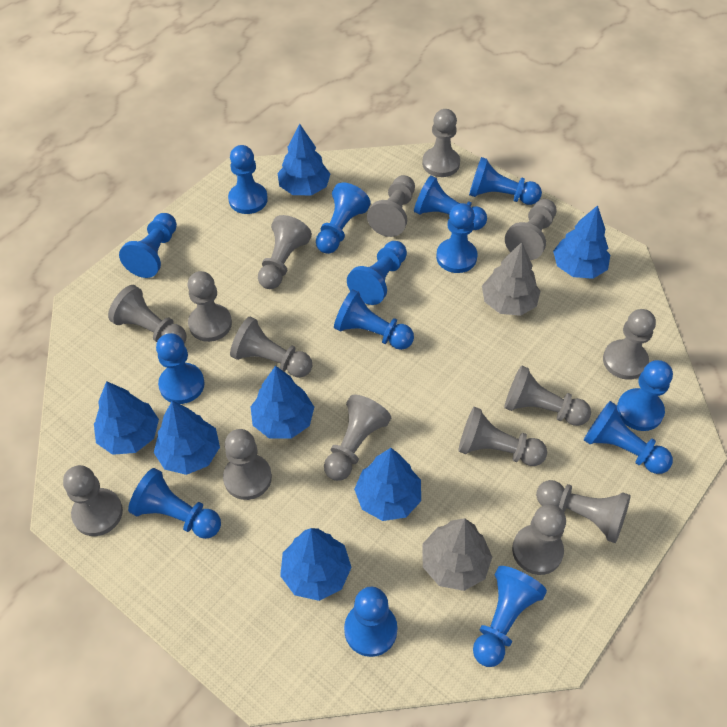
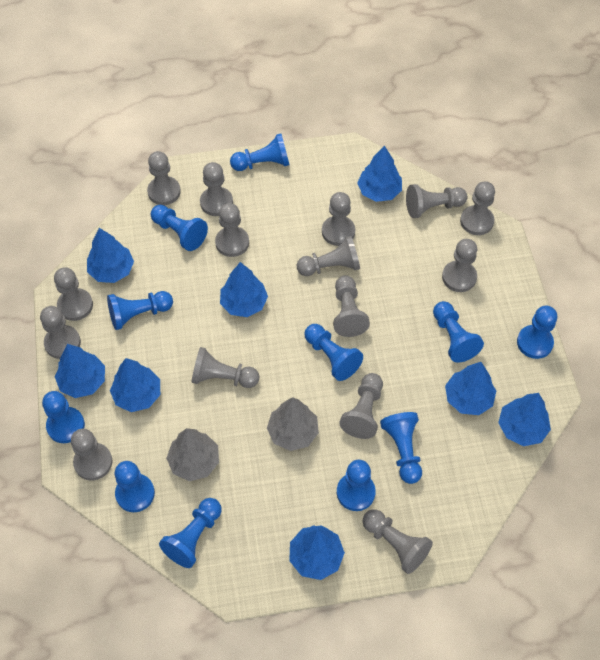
blue pawn: 14 -> 11
blue tree: 7 -> 8

